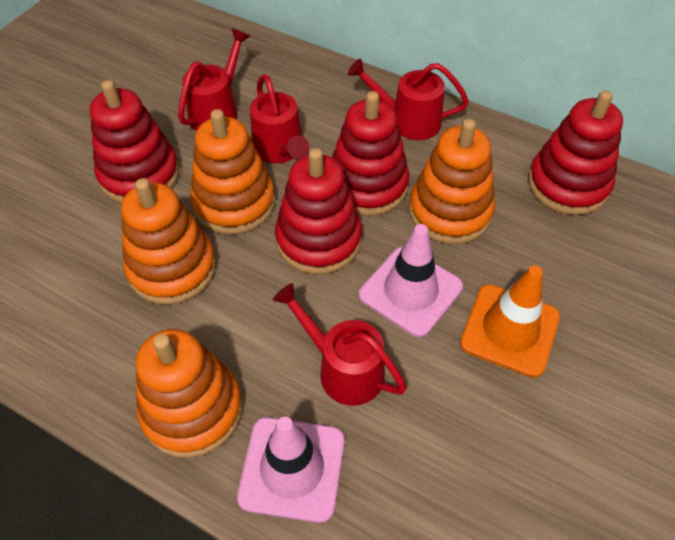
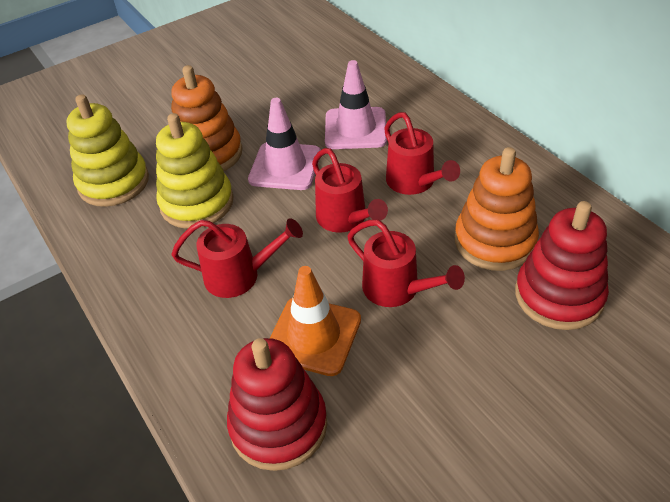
orange stacking toy: 4 -> 2
red stacking toy: 4 -> 2
yellow stacking toy: 0 -> 2

